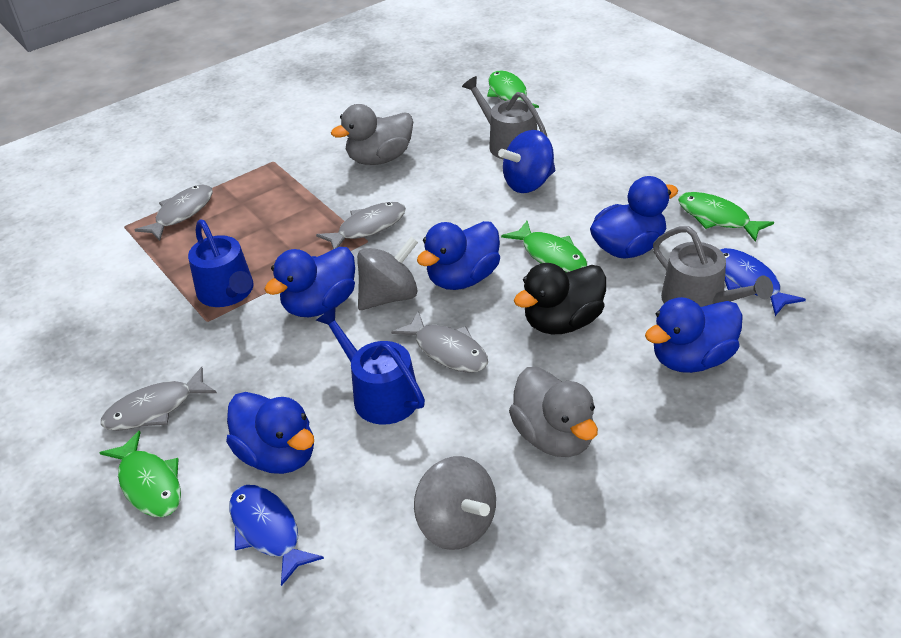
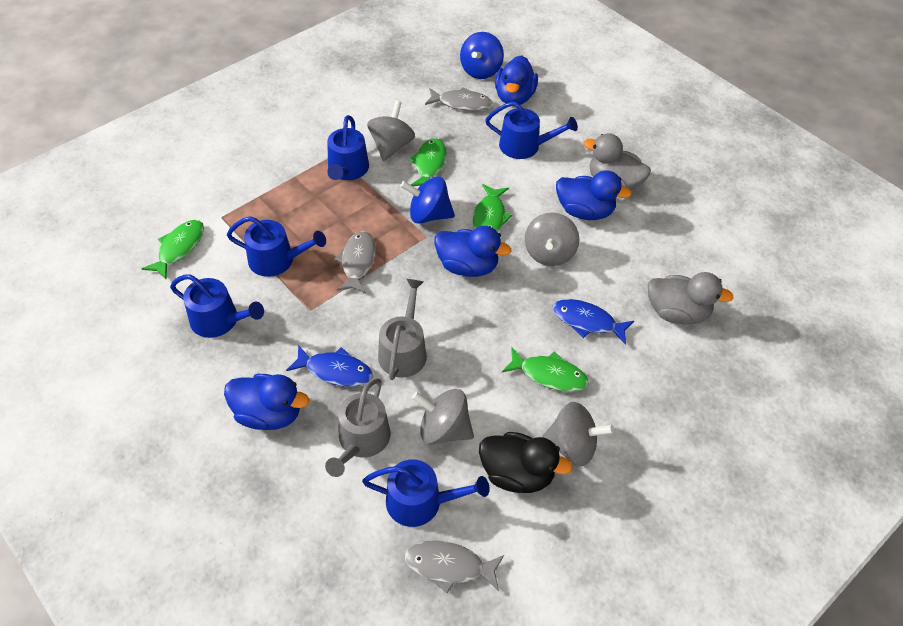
blue duck: 5 -> 4
blue spinning top: 1 -> 2
blue watering can: 2 -> 5
grey fish: 4 -> 3
grey spinning top: 2 -> 4

